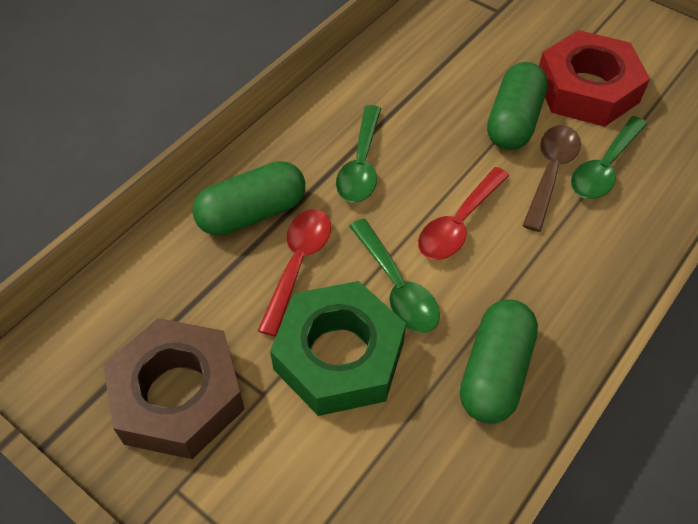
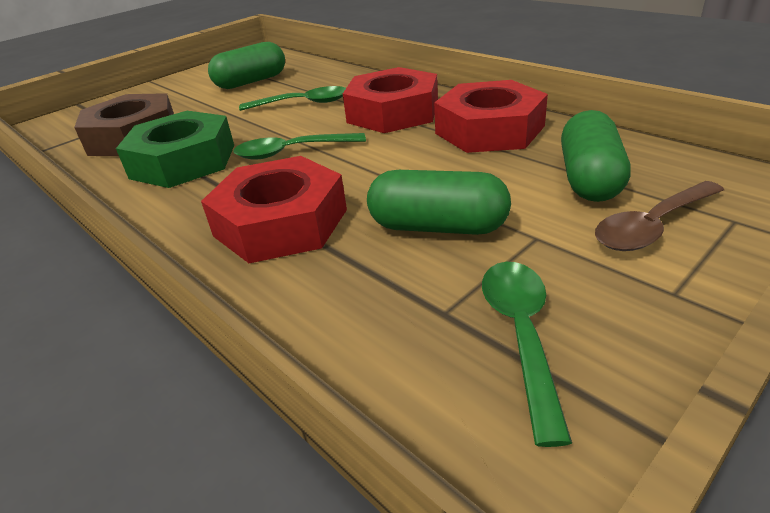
red nut: 1 -> 3
red spoon: 2 -> 0

